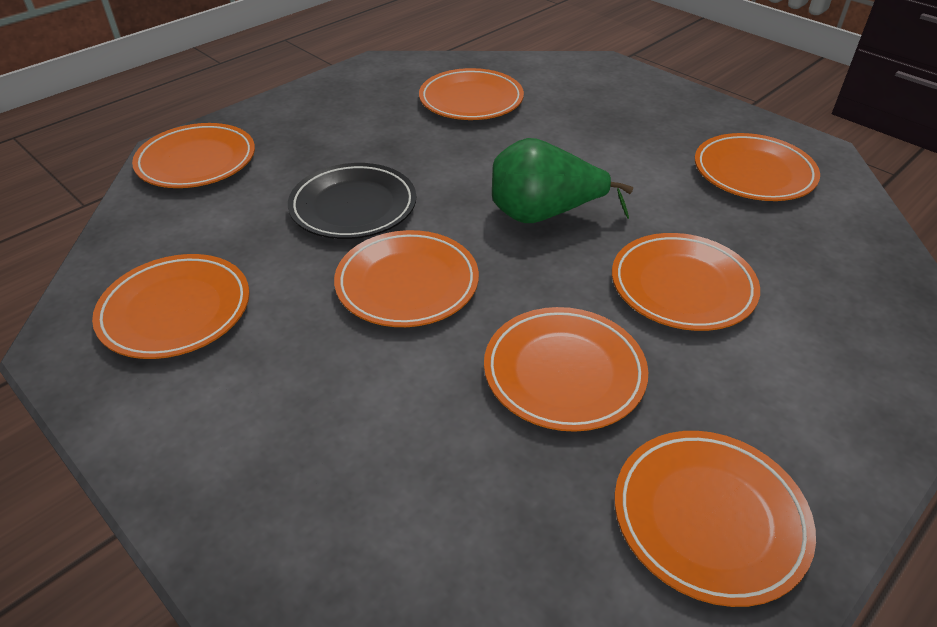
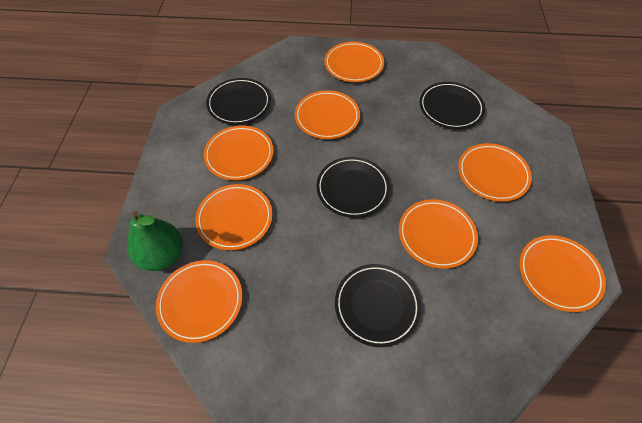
black plate: 1 -> 4

